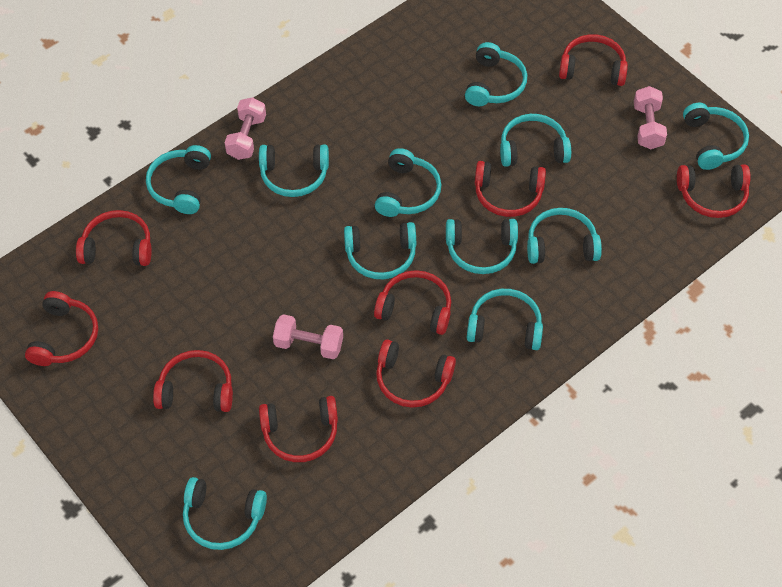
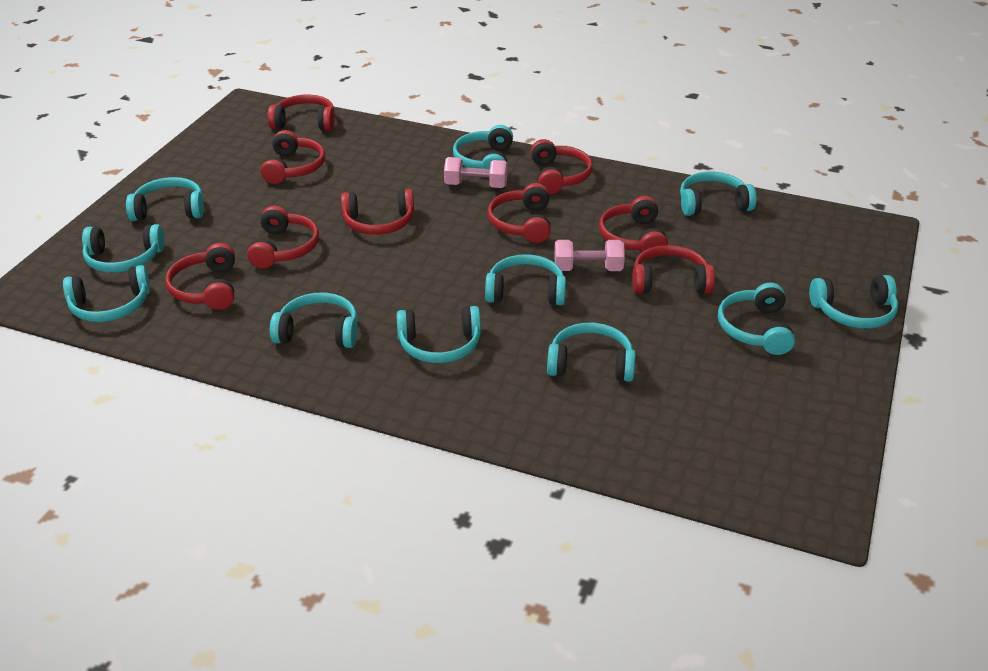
pink dumbbell: 3 -> 2

